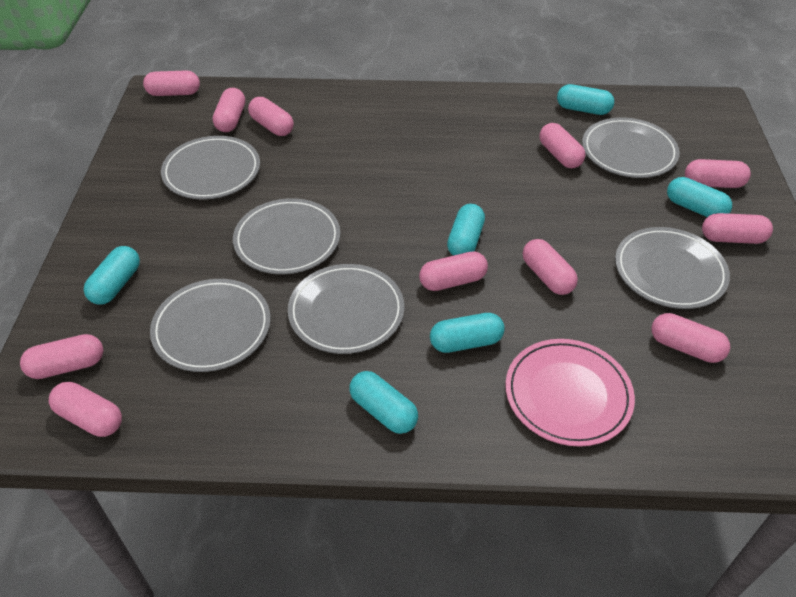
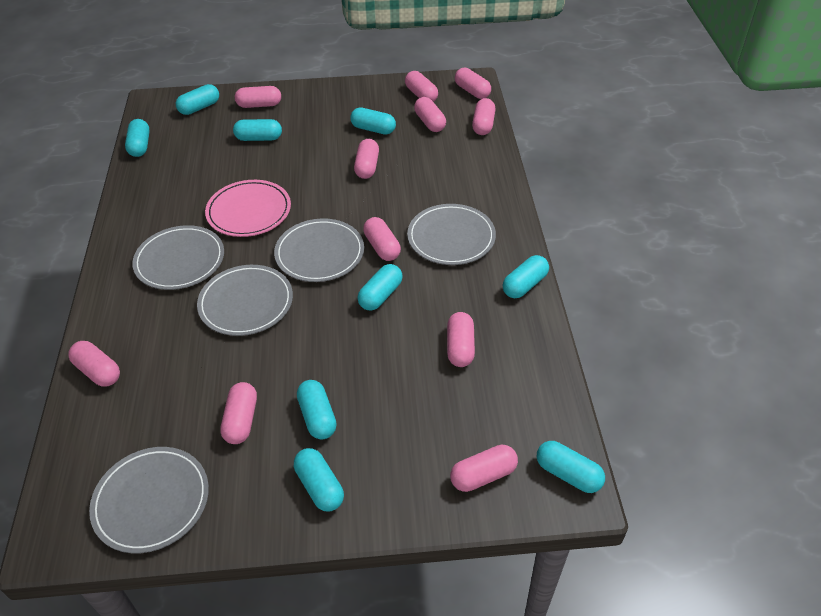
grey plate: 6 -> 5
turquoise capsule: 6 -> 9

